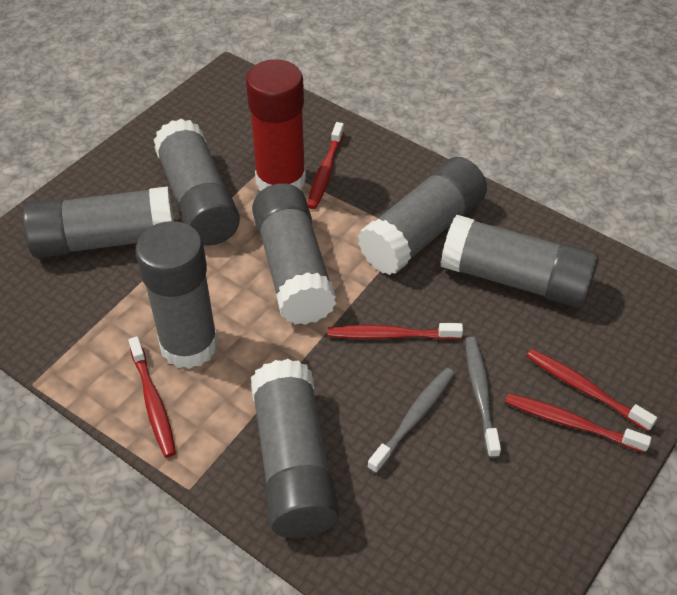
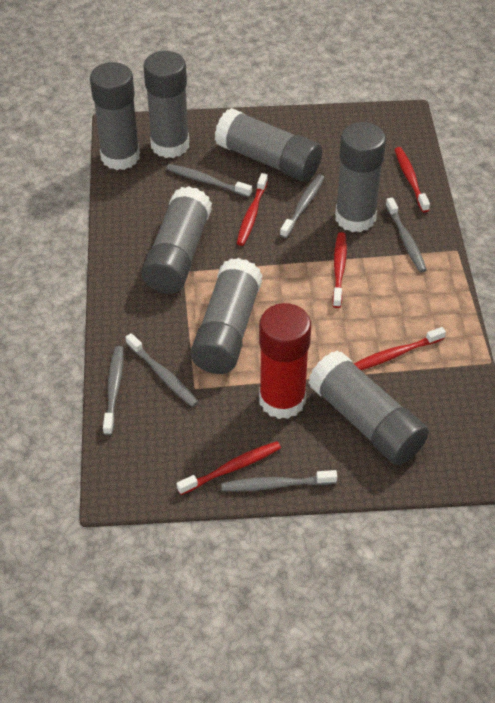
grey toothbrush: 2 -> 6

